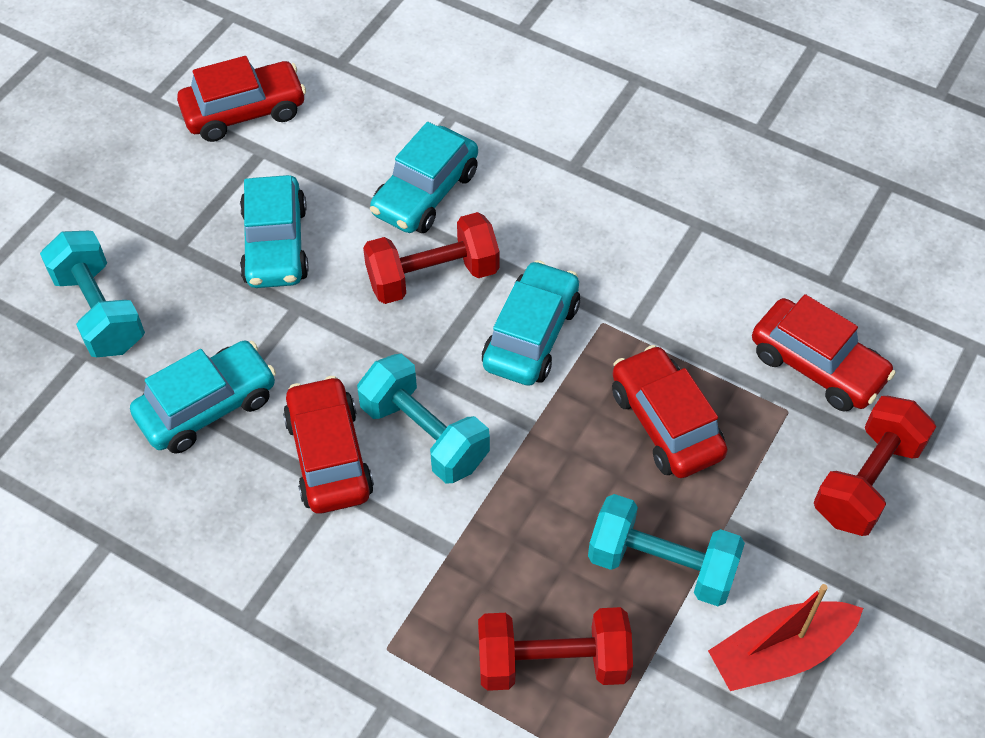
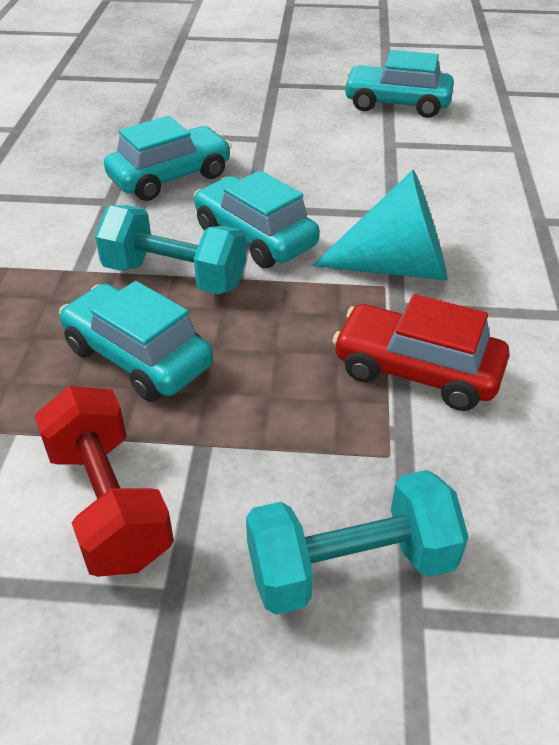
red boat: 1 -> 0
red car: 4 -> 1
red dumbbell: 3 -> 1
turquoise cone: 0 -> 1
turquoise dumbbell: 3 -> 2

